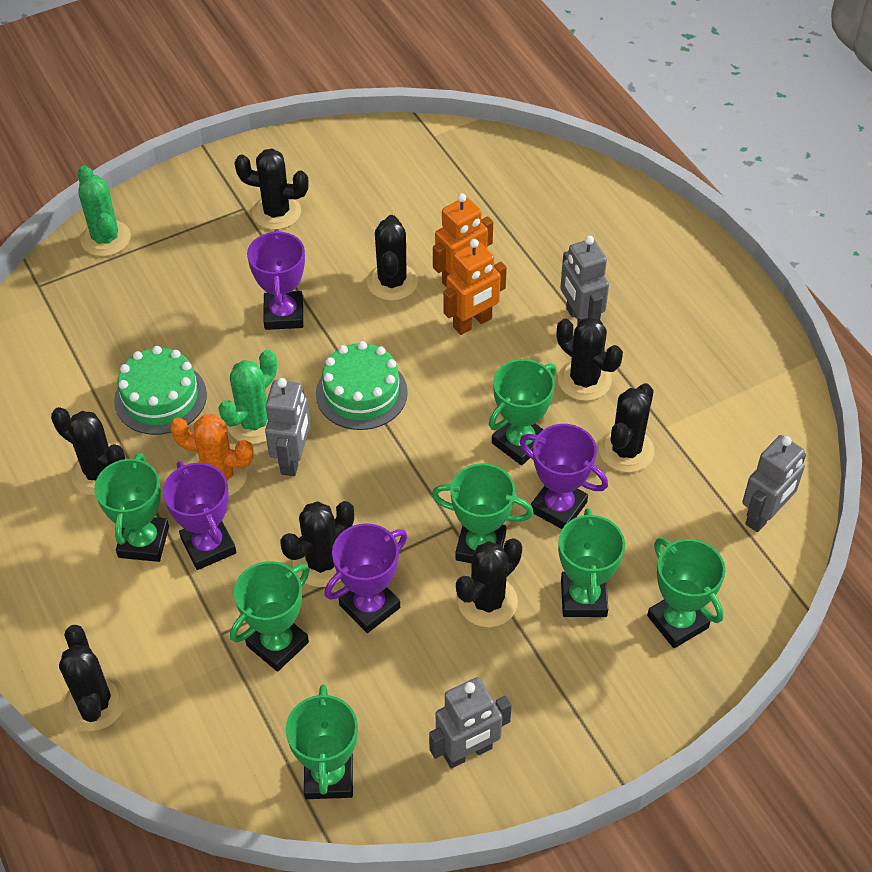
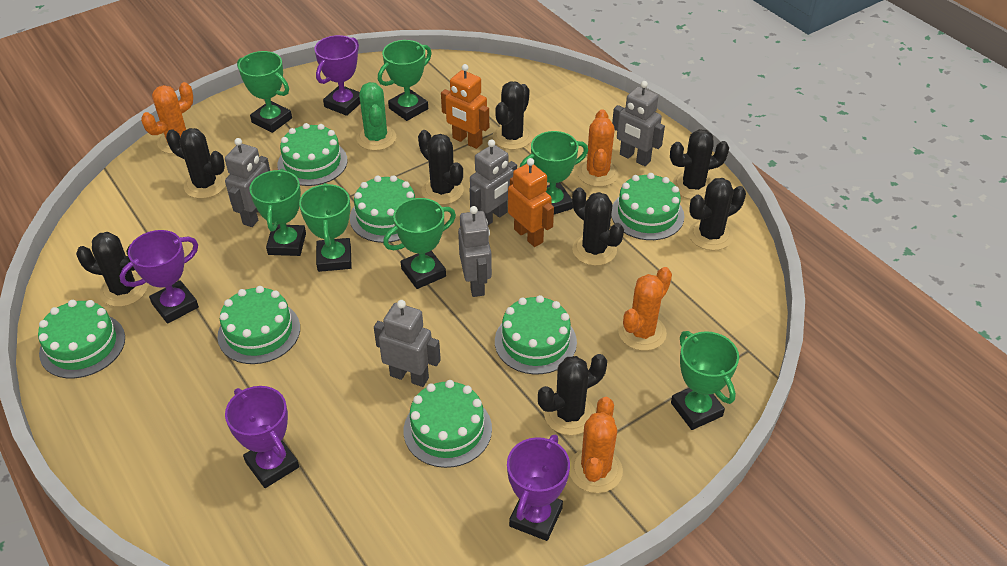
green cactus: 2 -> 1
green cake: 2 -> 7
grey robot: 4 -> 5
orange cactus: 1 -> 4

